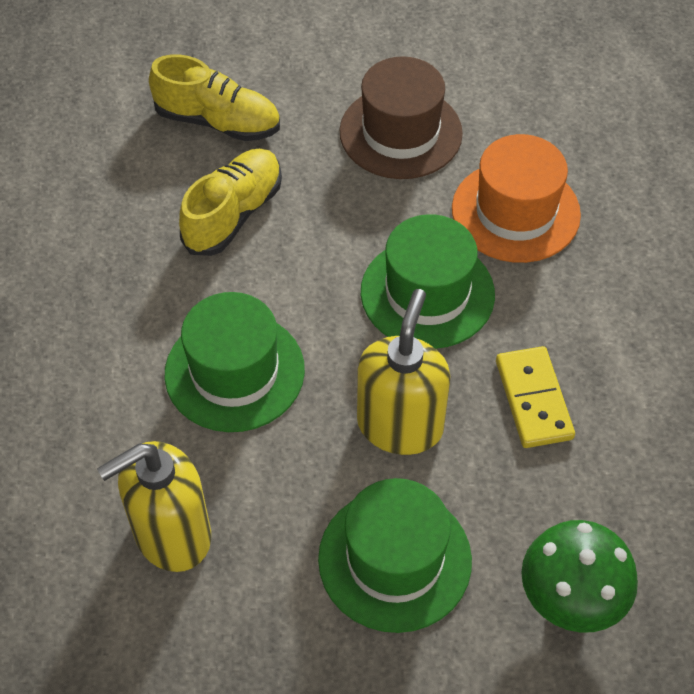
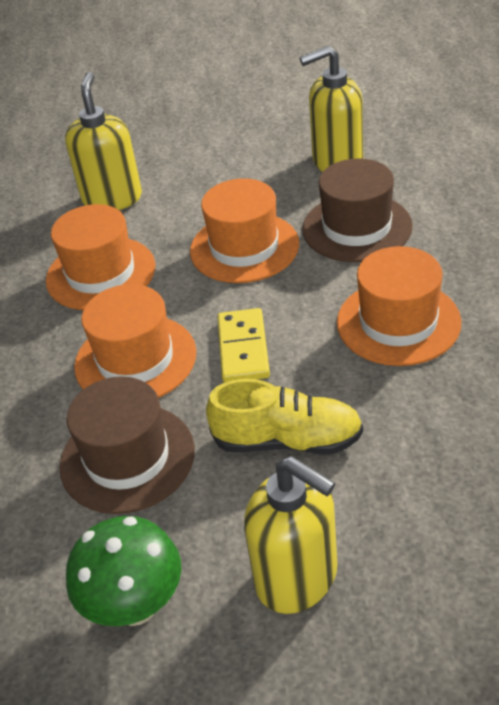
brown hat: 1 -> 2
green hat: 3 -> 0
orange hat: 1 -> 4
yellow shoe: 2 -> 1
yellow soap dispenser: 2 -> 3

